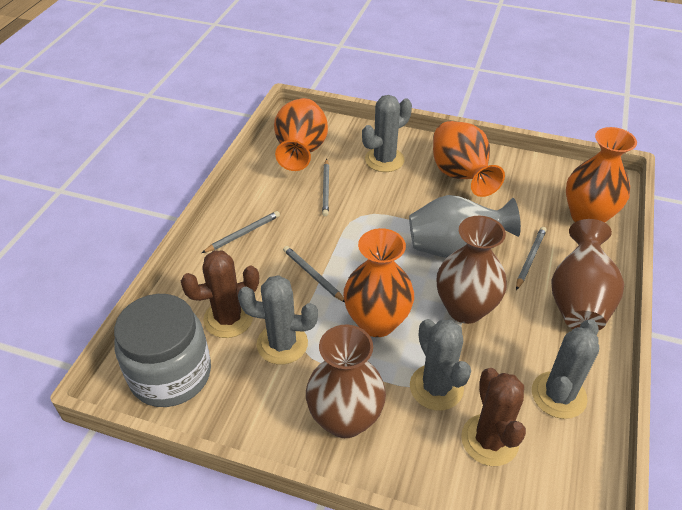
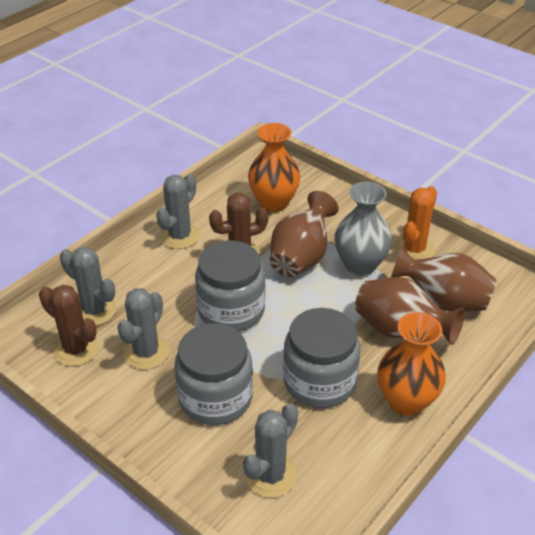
grey jar: 1 -> 3
grey pencil: 4 -> 0
orange cactus: 0 -> 1
orange vase: 4 -> 2

